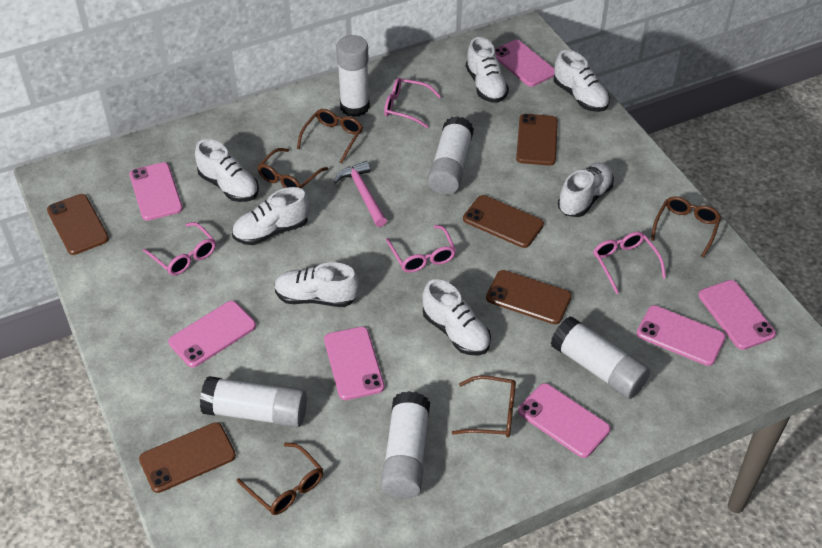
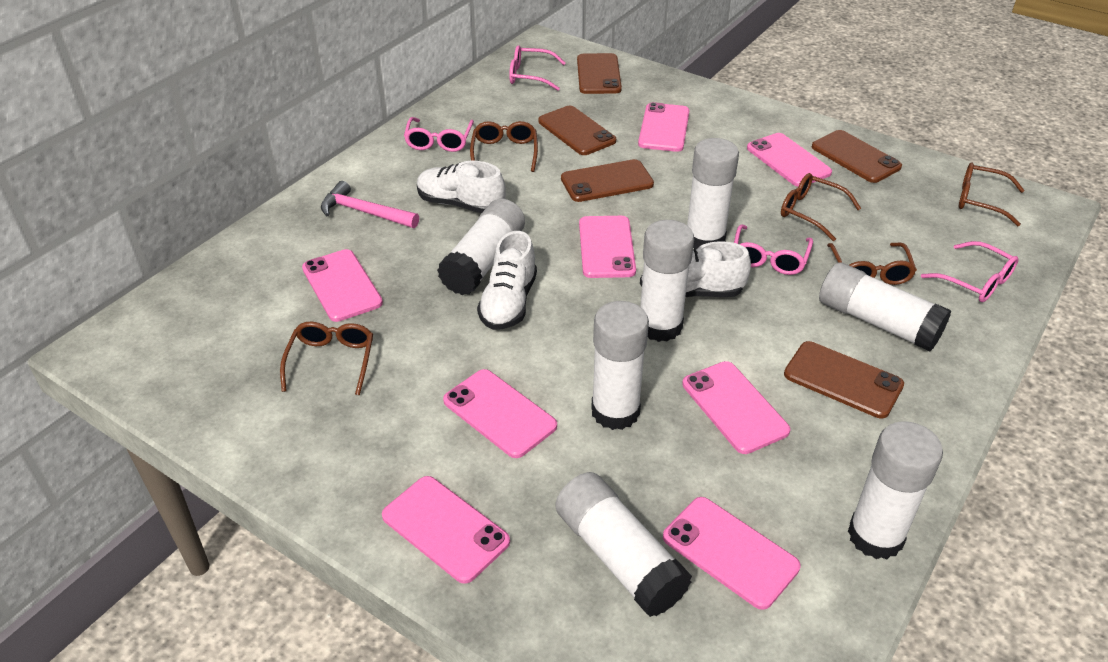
pink phone: 7 -> 8
white glue stick: 5 -> 7
white shoe: 7 -> 3

